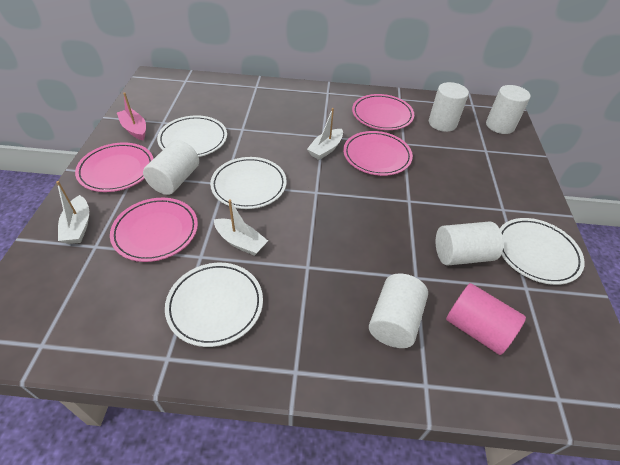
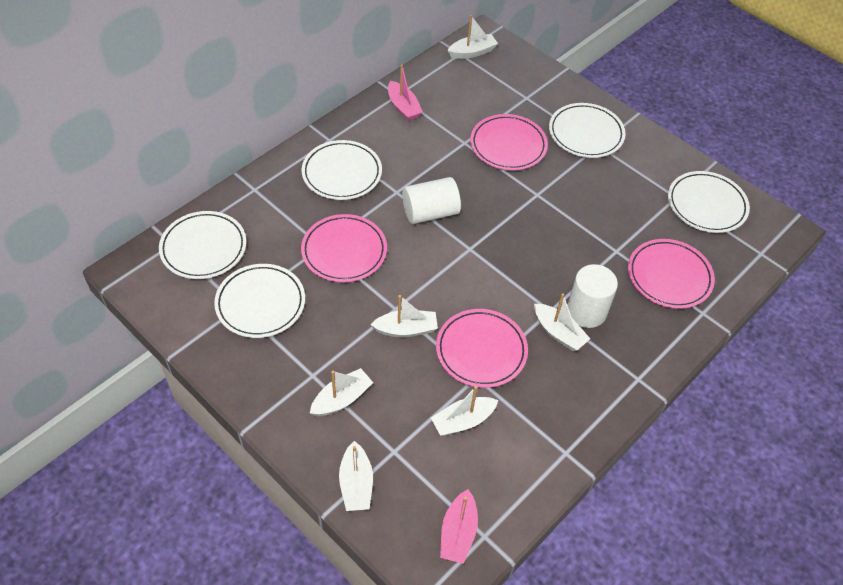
pink boat: 1 -> 2
pink cylinder: 1 -> 0
white boat: 3 -> 6
white cylinder: 5 -> 2
white plate: 4 -> 5

